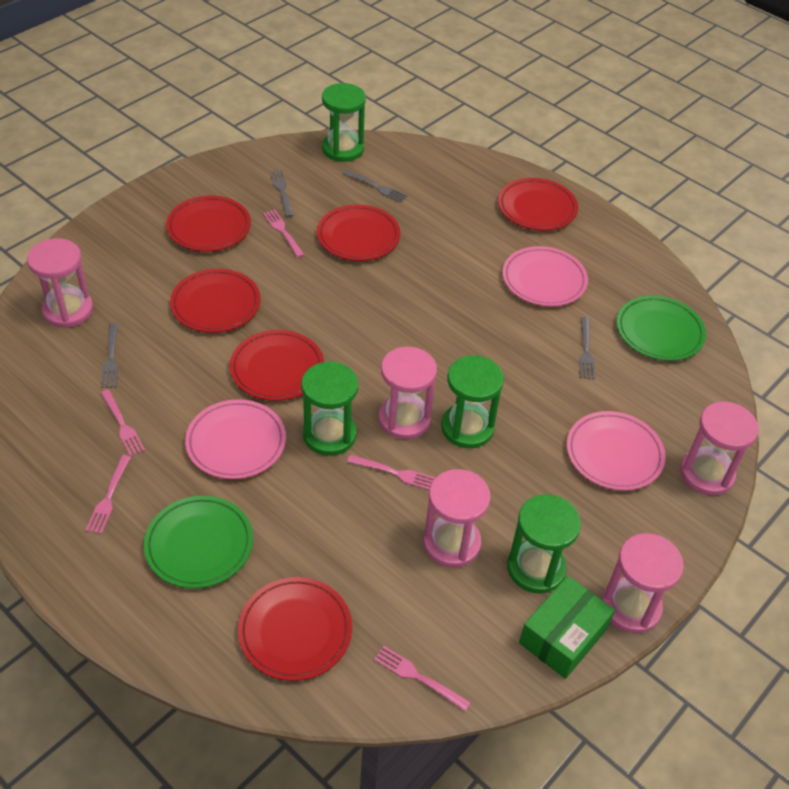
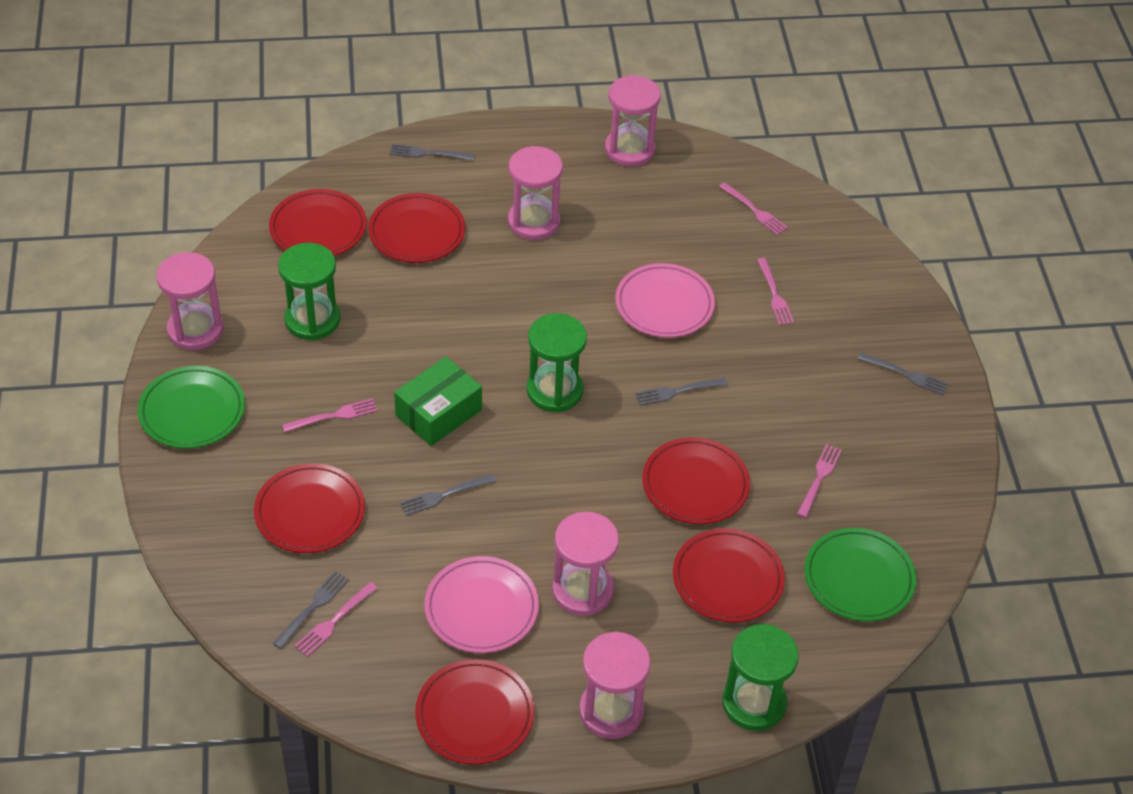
green hourglass: 4 -> 3
grey fork: 4 -> 5
pink plate: 3 -> 2

